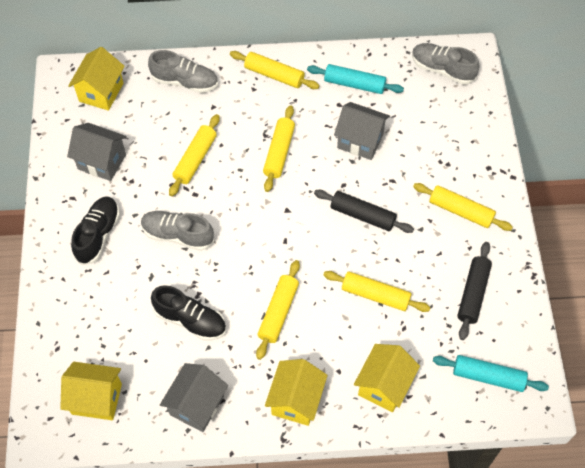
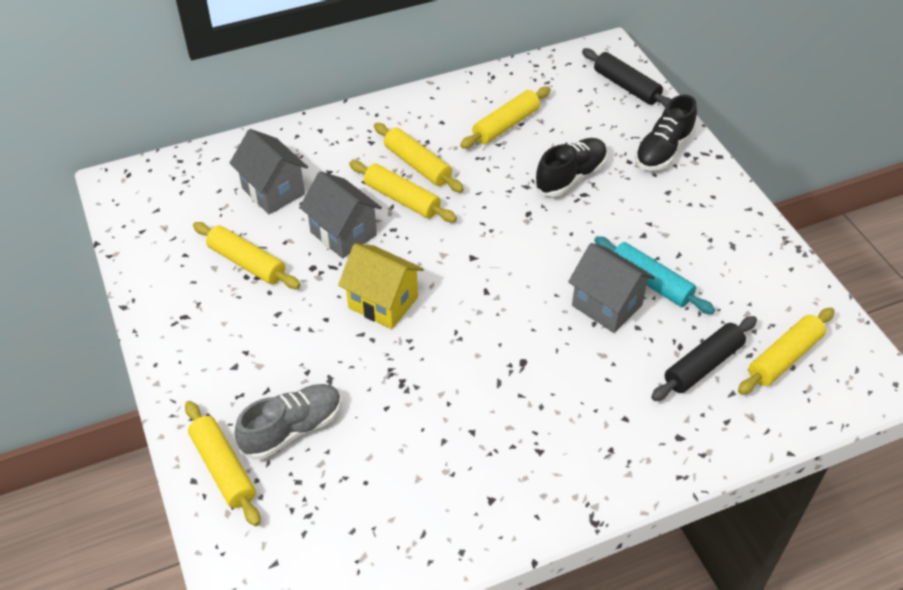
grey shoe: 3 -> 1
turquoise rolling pin: 2 -> 1
yellow house: 4 -> 1

